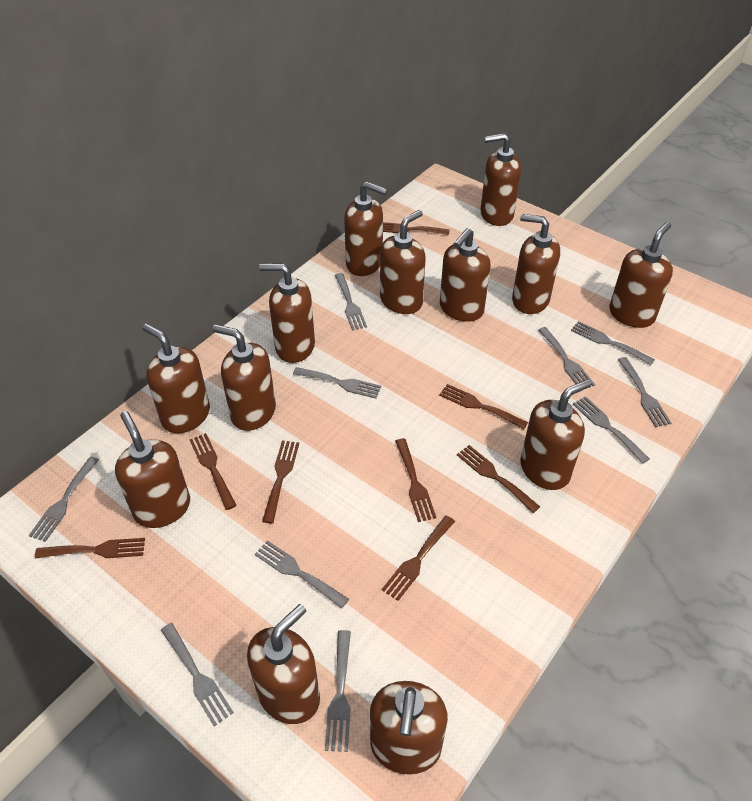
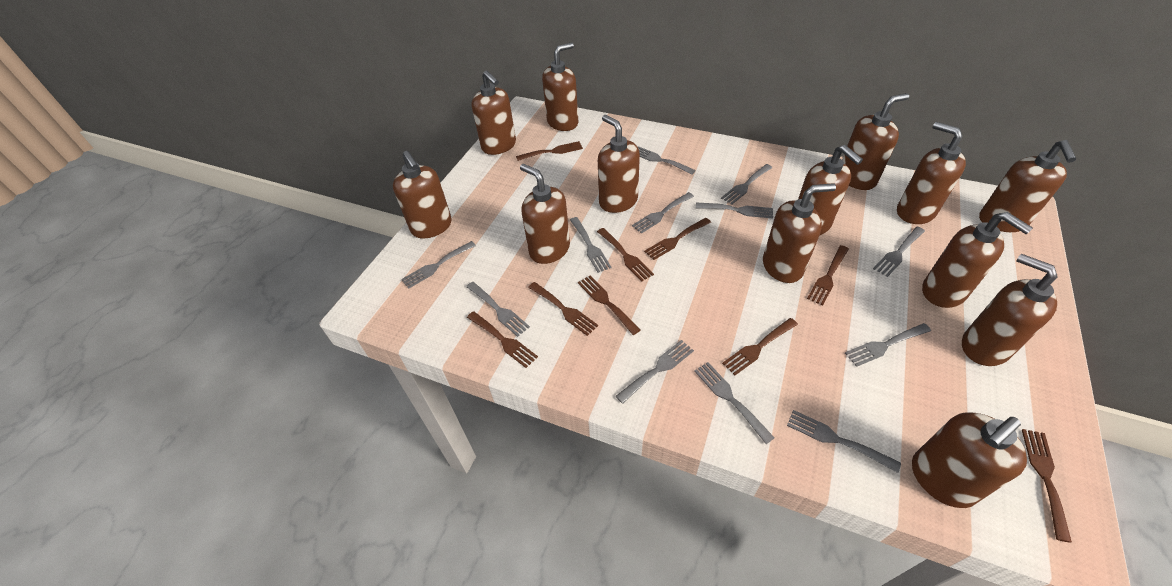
brown fork: 8 -> 9
grey fork: 10 -> 12

